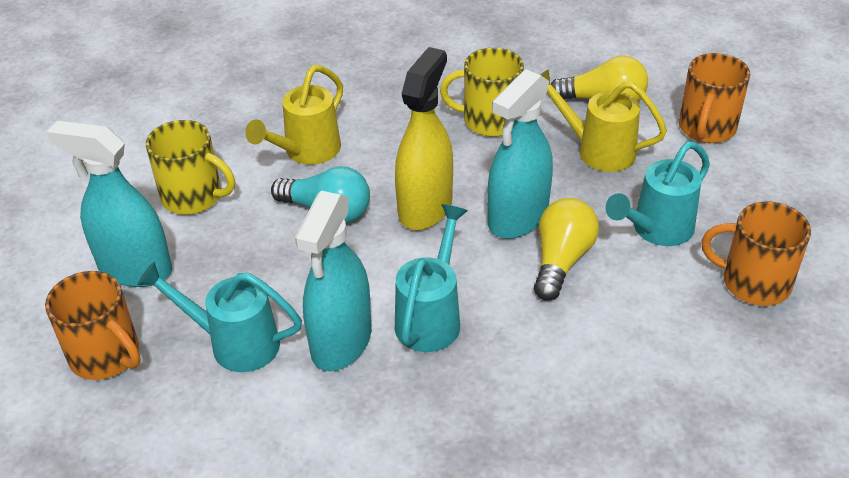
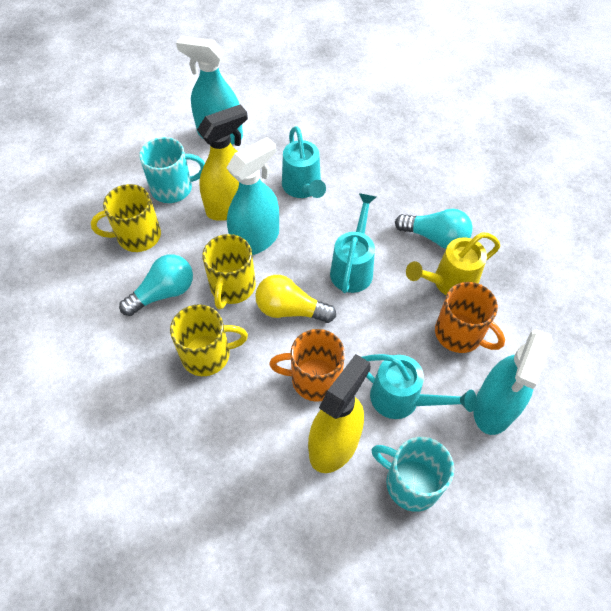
orange mug: 3 -> 2
turquoise light bulb: 1 -> 2
turquoise mug: 0 -> 2
yellow light bulb: 2 -> 1
yellow mug: 2 -> 3
yellow spray bottle: 1 -> 2
yellow watering can: 2 -> 1

